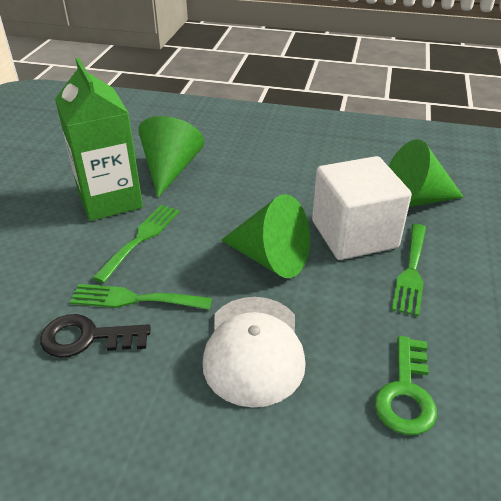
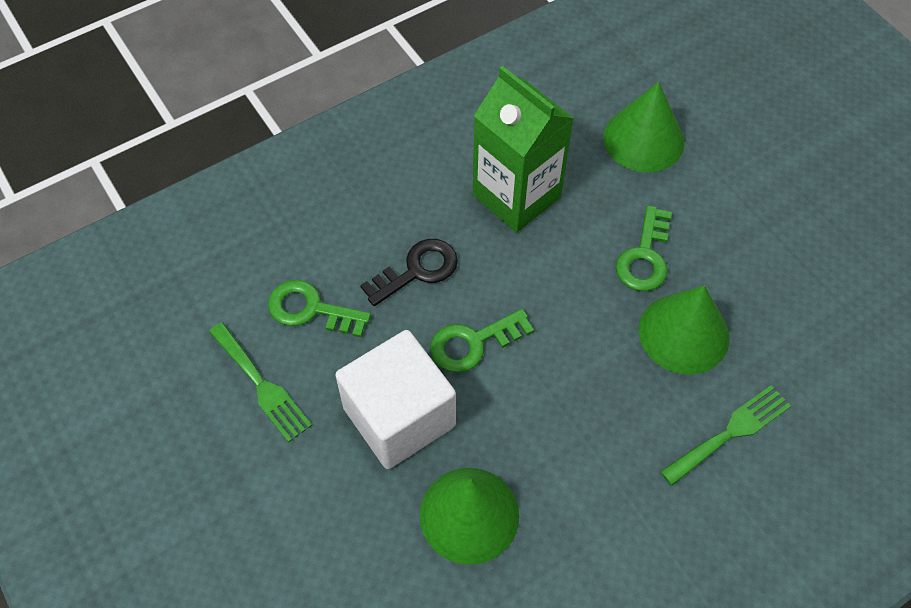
green fork: 3 -> 2
green key: 1 -> 3
white cap: 1 -> 0

